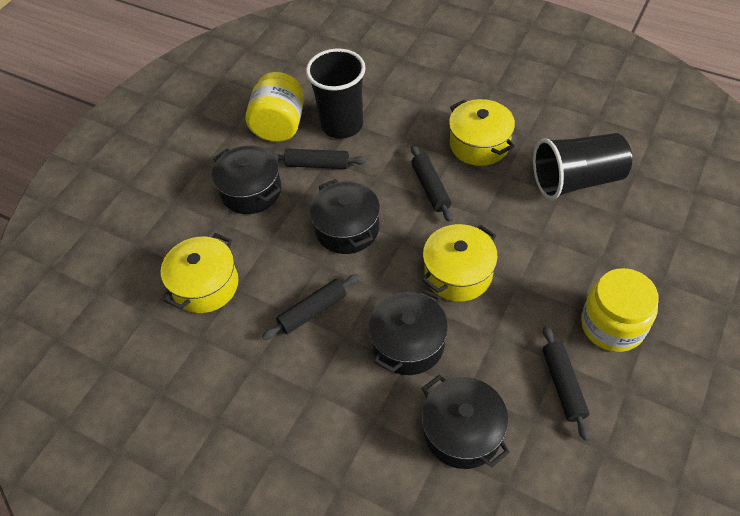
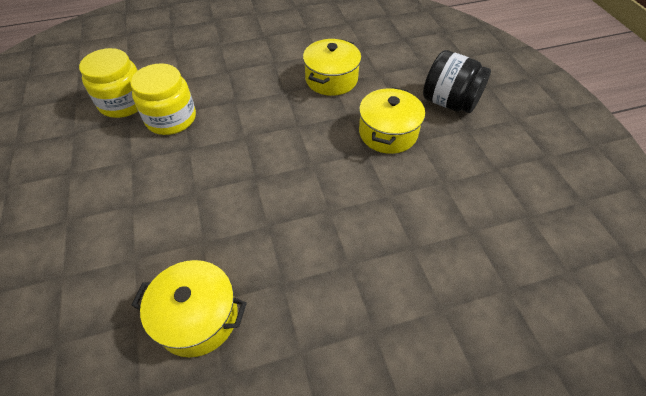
black cup: 2 -> 0
black jar: 0 -> 1
black pot: 4 -> 0
black rolling pin: 4 -> 0

